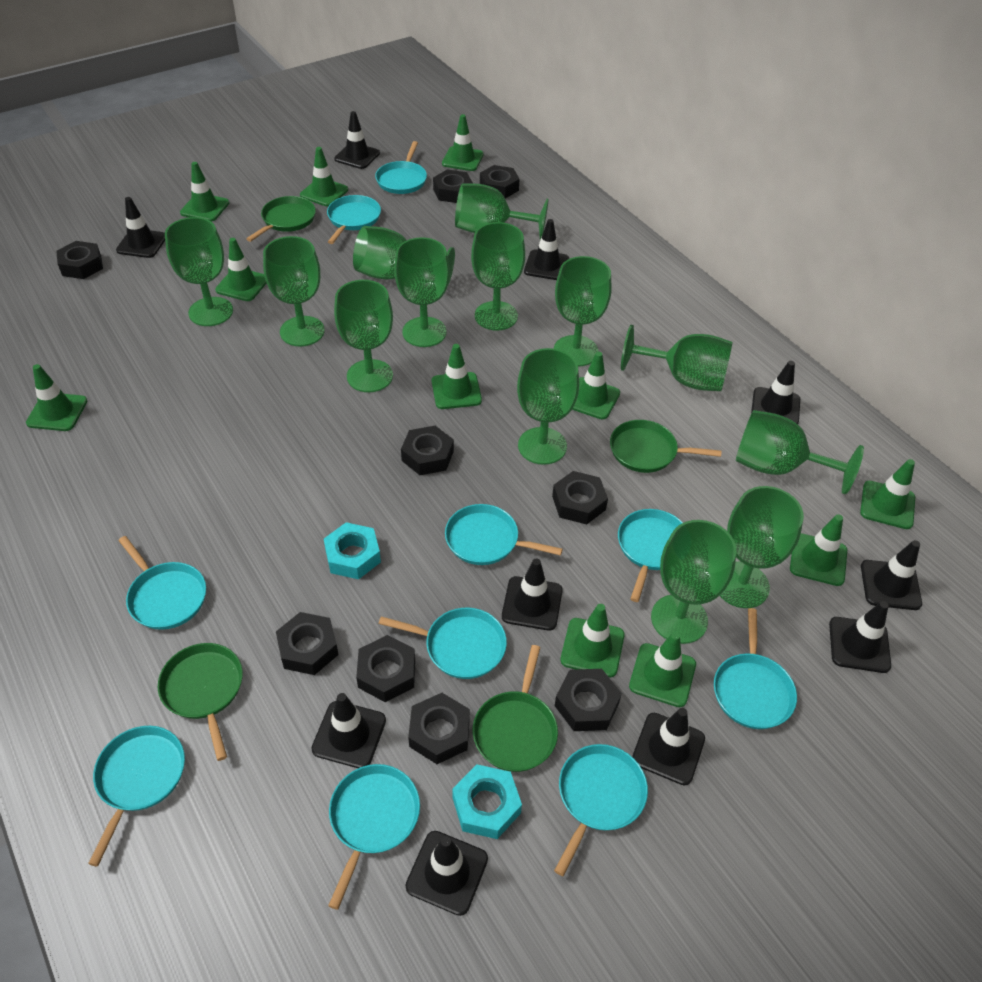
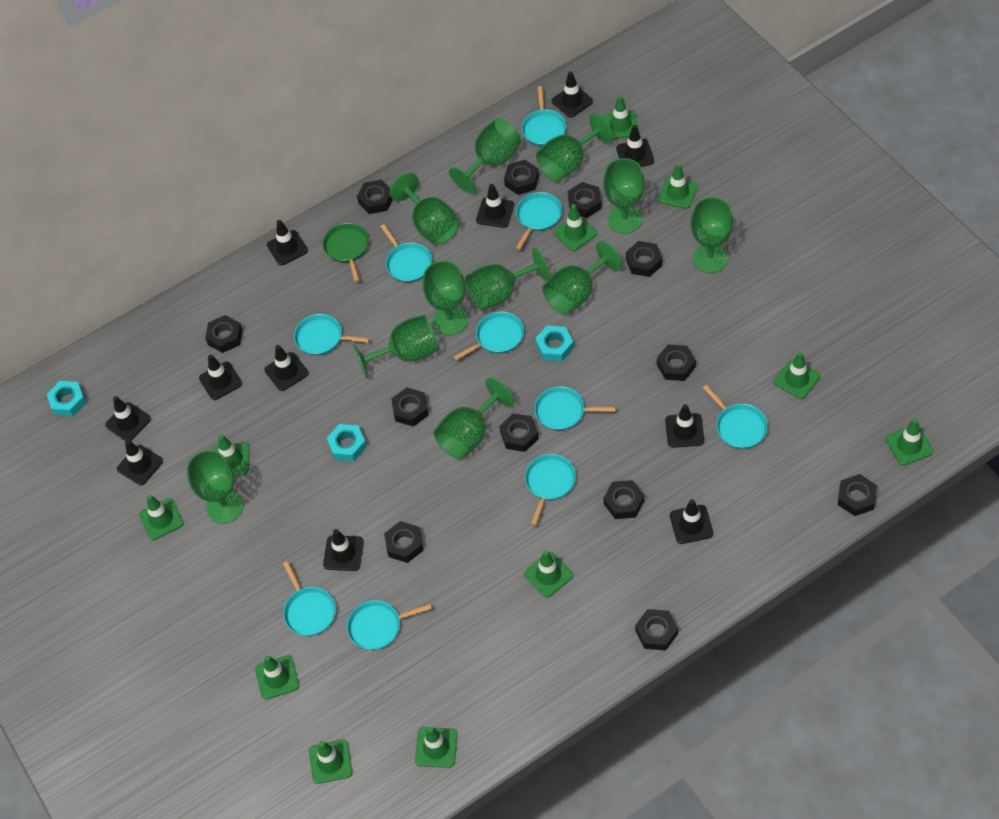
black nut: 9 -> 12
black traffic cone: 10 -> 11
green goblet: 13 -> 11
green pan: 4 -> 1
turquoise nut: 2 -> 3

